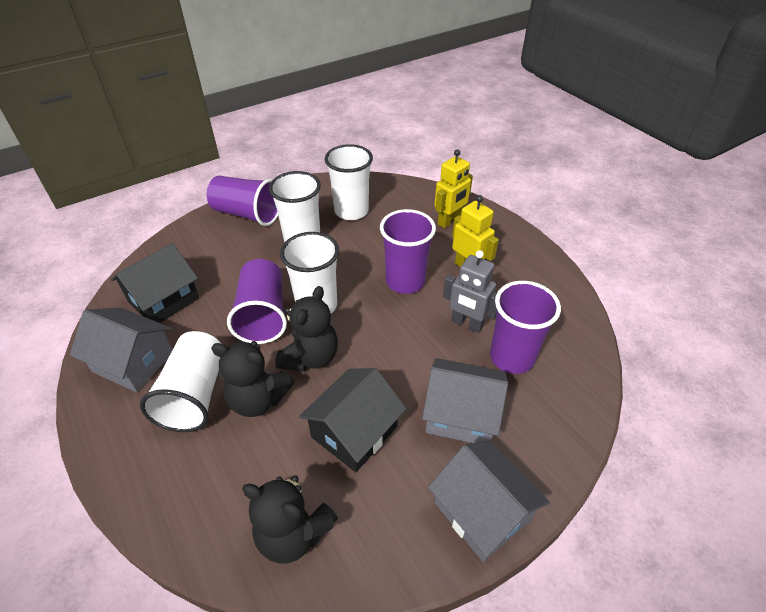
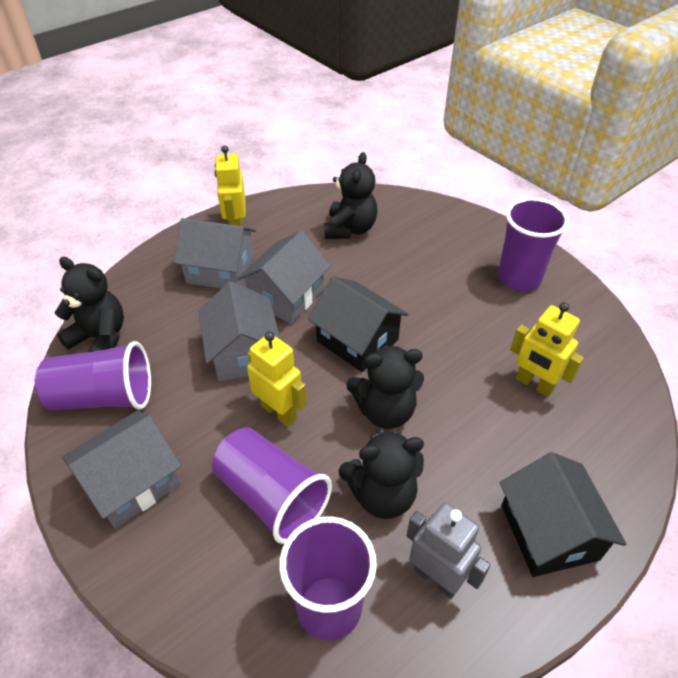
black teddy bear: 3 -> 4
grey house: 3 -> 4
white cup: 4 -> 0
yellow robot: 2 -> 3

